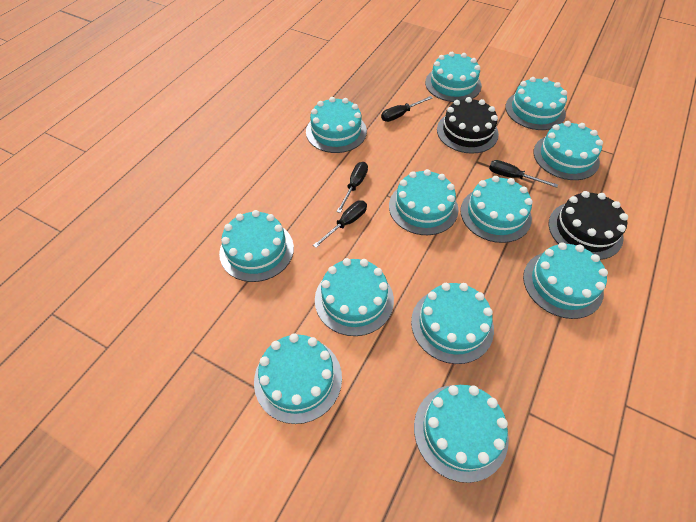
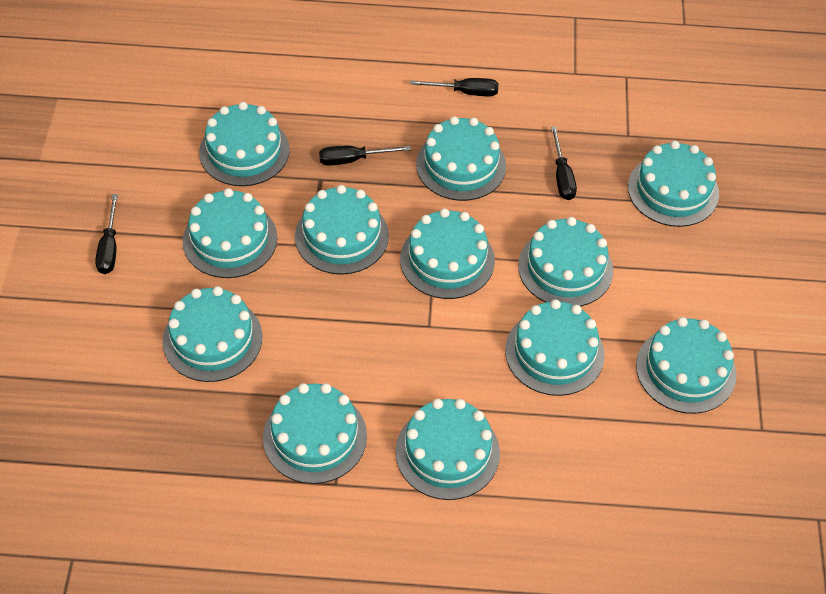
black cake: 2 -> 0

